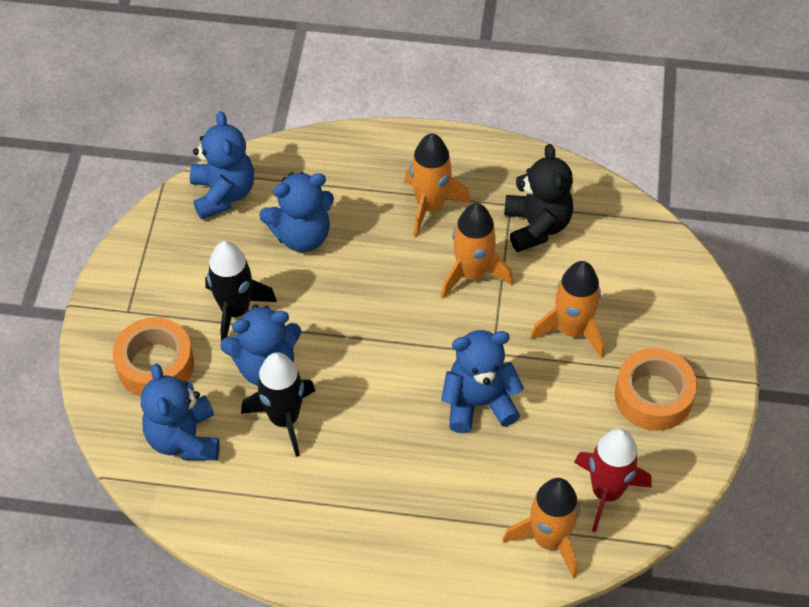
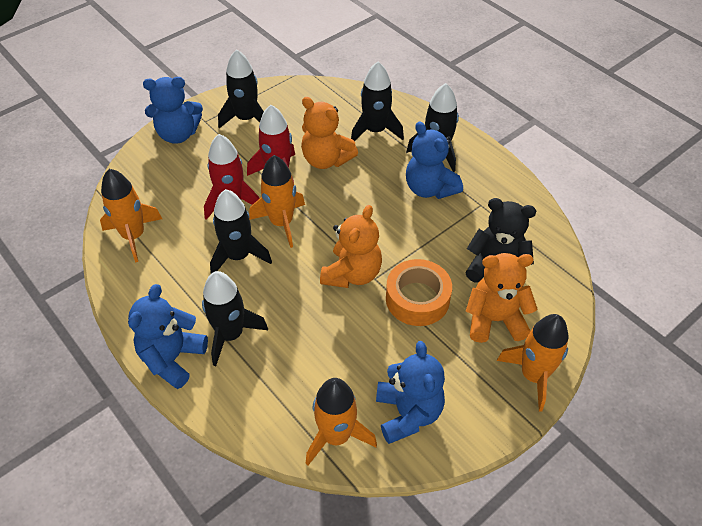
black rocket: 2 -> 5
blue teddy bear: 5 -> 4
orange tape: 2 -> 1
orange teddy bear: 0 -> 3
red rocket: 1 -> 2

